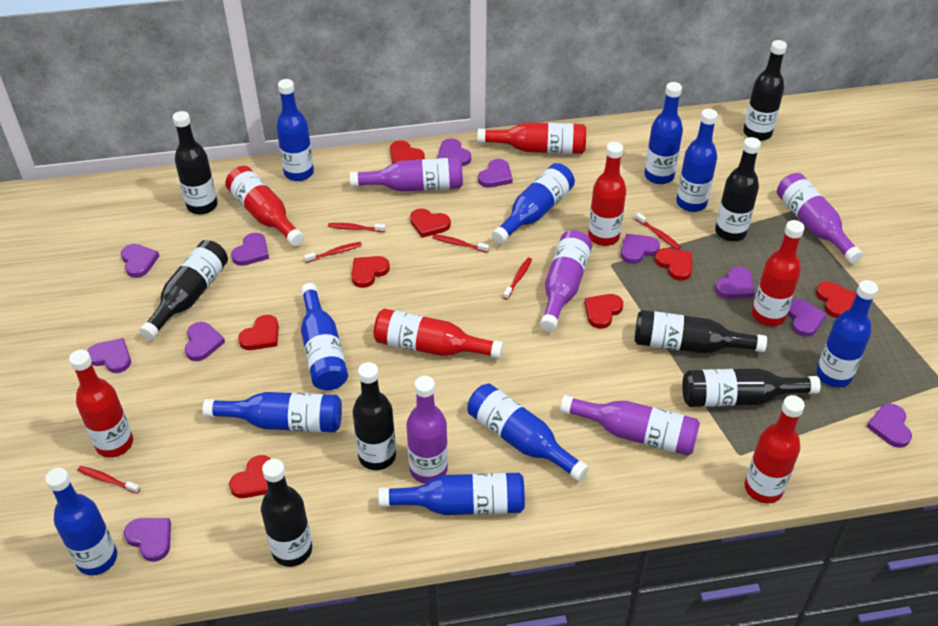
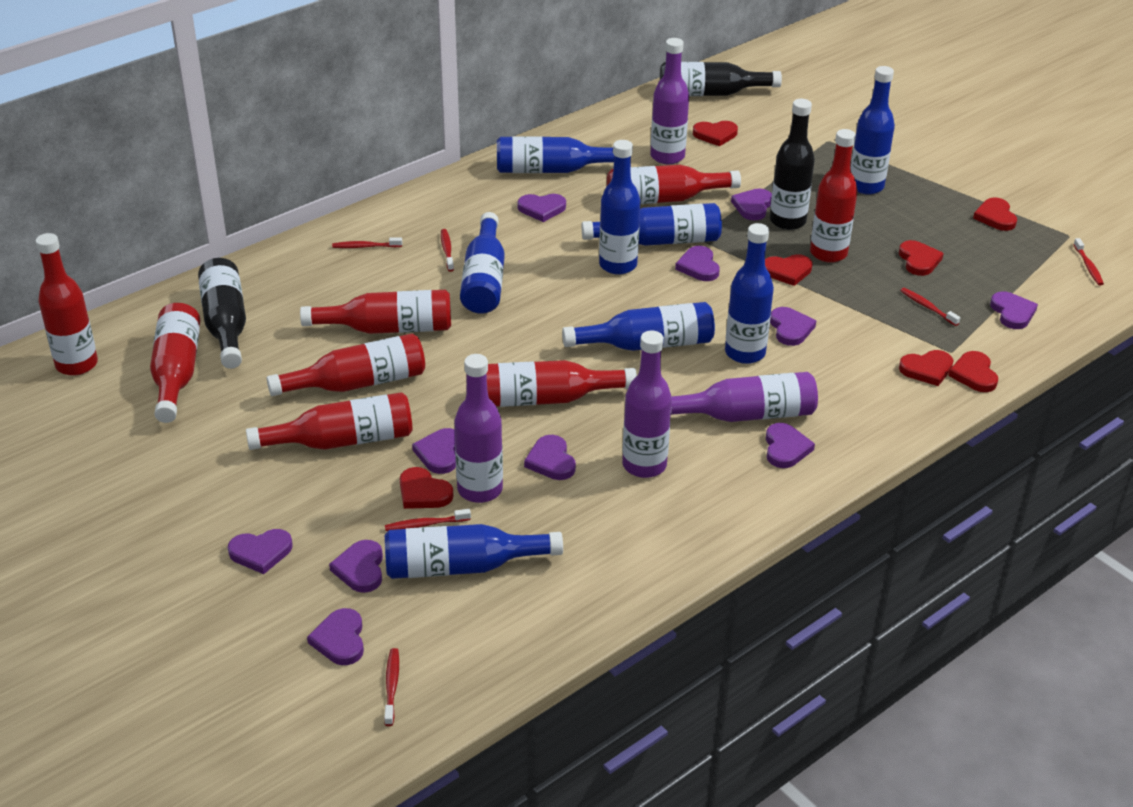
black bottle: 8 -> 3
blue bottle: 10 -> 8
purple bottle: 5 -> 4
red bottle: 7 -> 8
red heart: 8 -> 7

